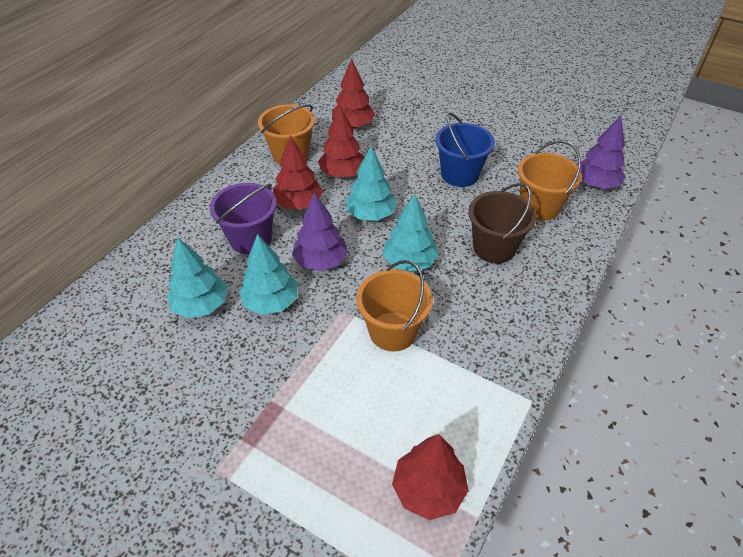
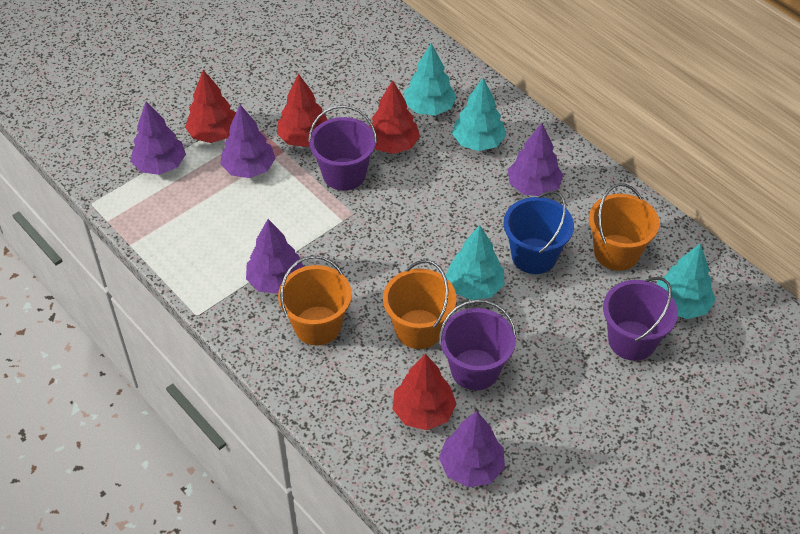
brown bucket: 1 -> 0
purple bucket: 1 -> 3
purple tree: 2 -> 5

